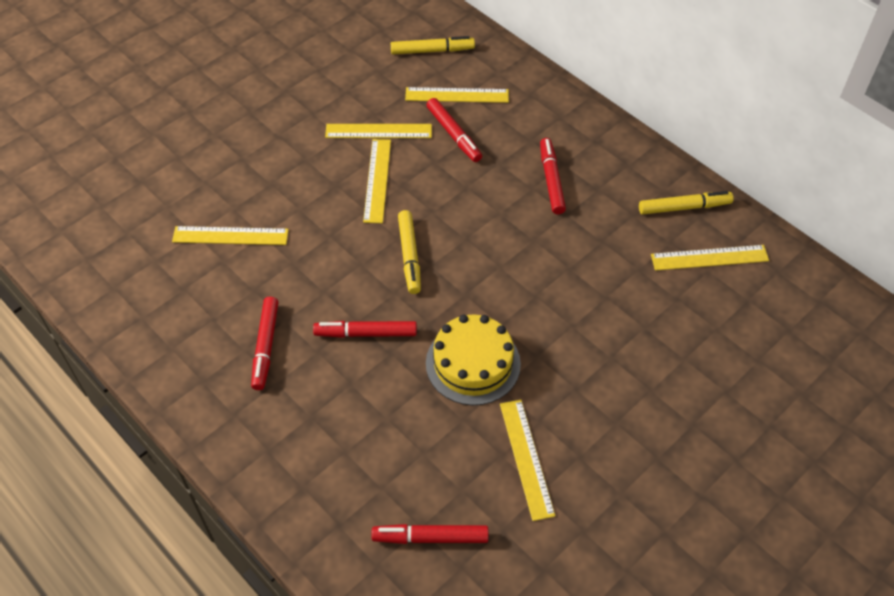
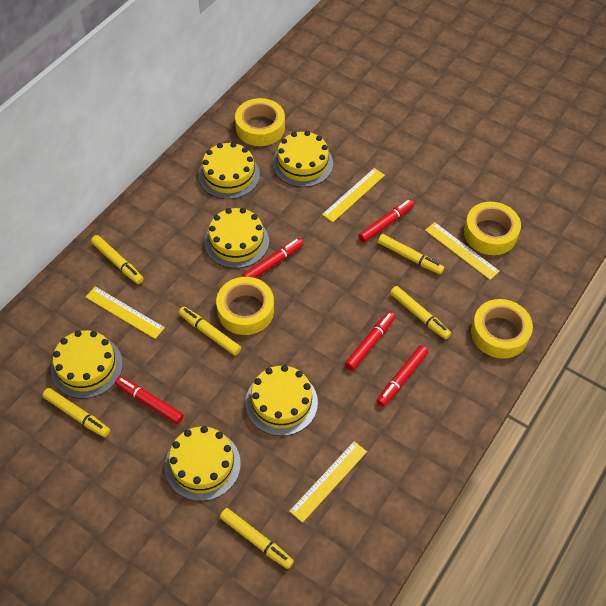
yellow cake: 1 -> 6
yellow marker: 3 -> 6
yellow ruler: 6 -> 4
yellow tape: 0 -> 4

